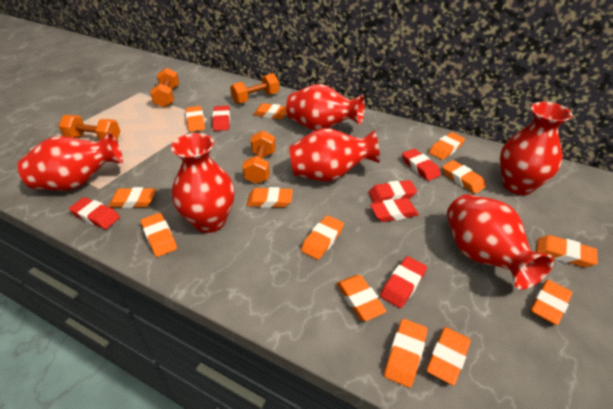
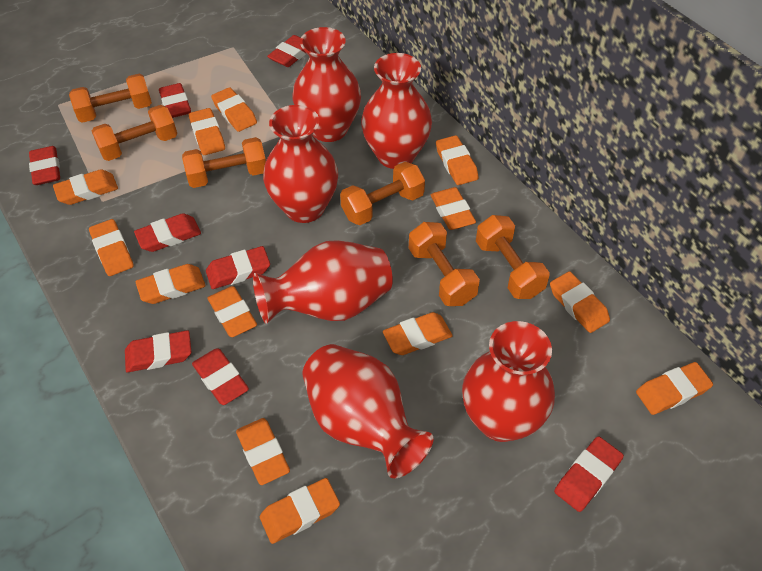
orange dumbbell: 4 -> 6
red eraser: 6 -> 8

